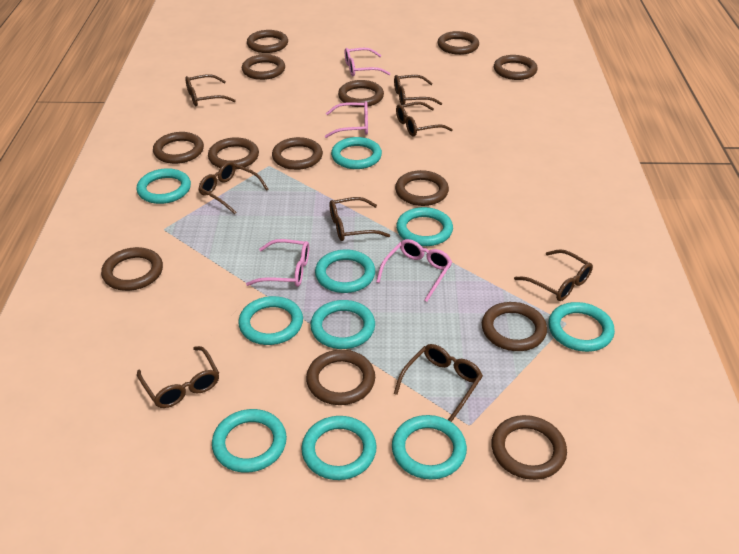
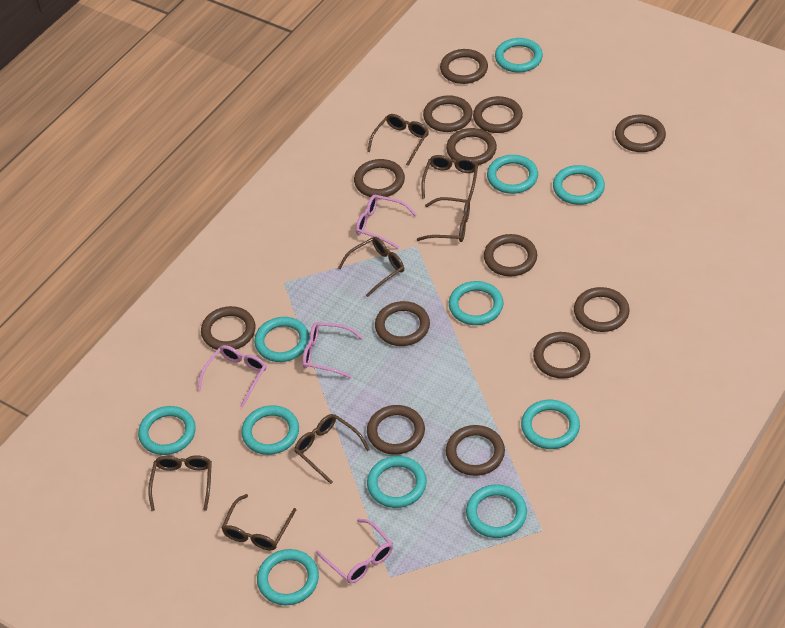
brown glasses: 8 -> 7
turquoise ring: 10 -> 11

